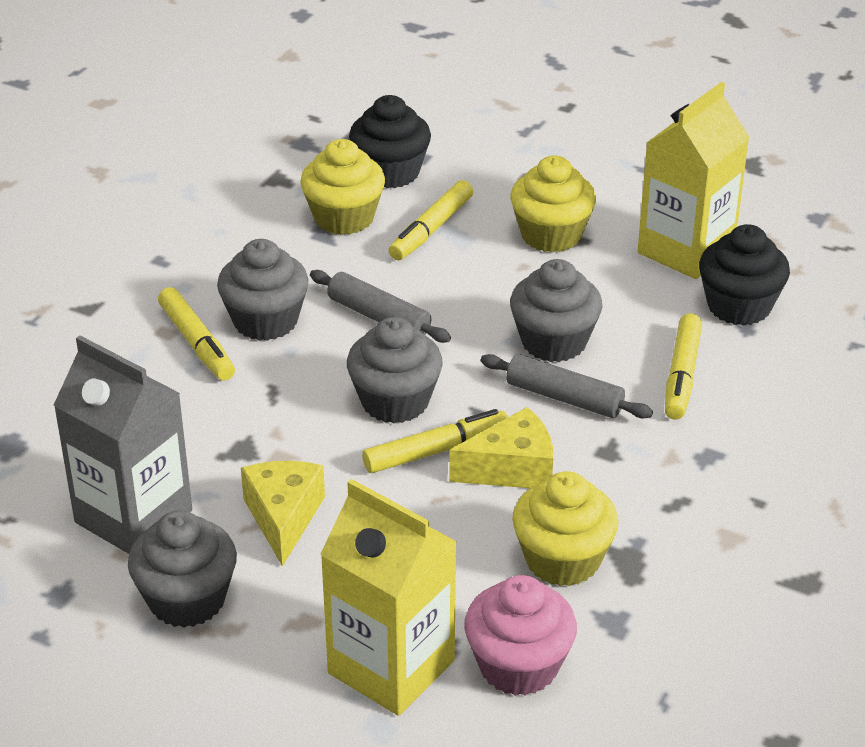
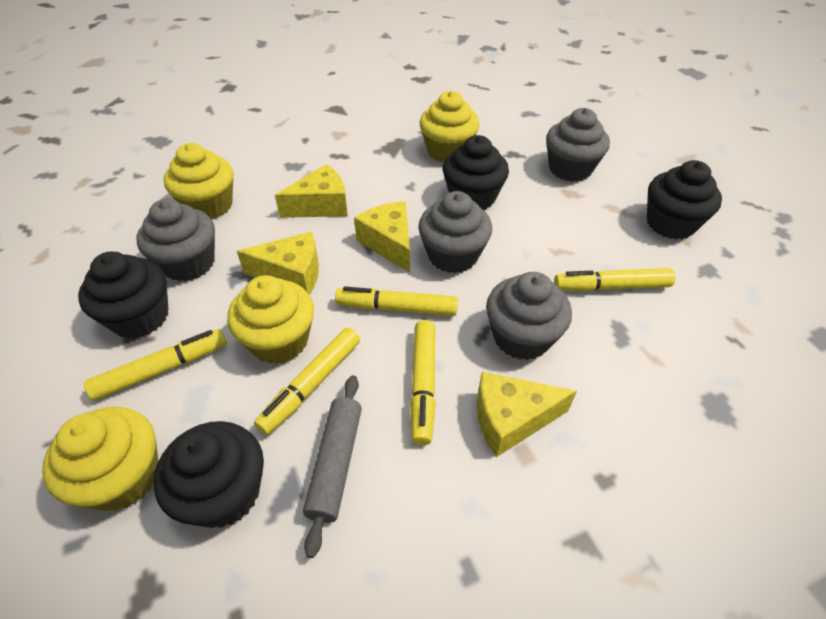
black cupcake: 2 -> 4
grey carton: 1 -> 0
grey rolling pin: 2 -> 1
pink cupcake: 1 -> 0
yellow carton: 2 -> 0
yellow cheese: 2 -> 4
yellow cupcake: 3 -> 4
yellow marker: 4 -> 5

